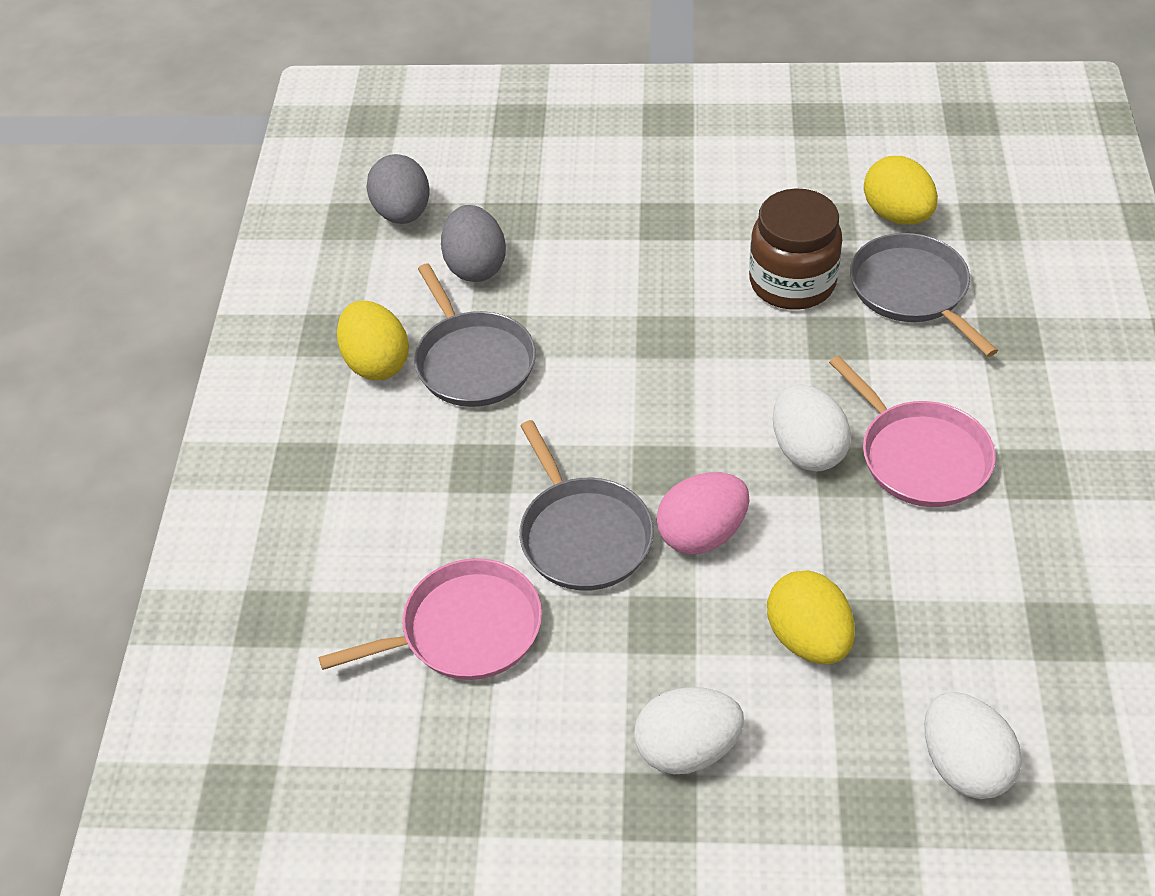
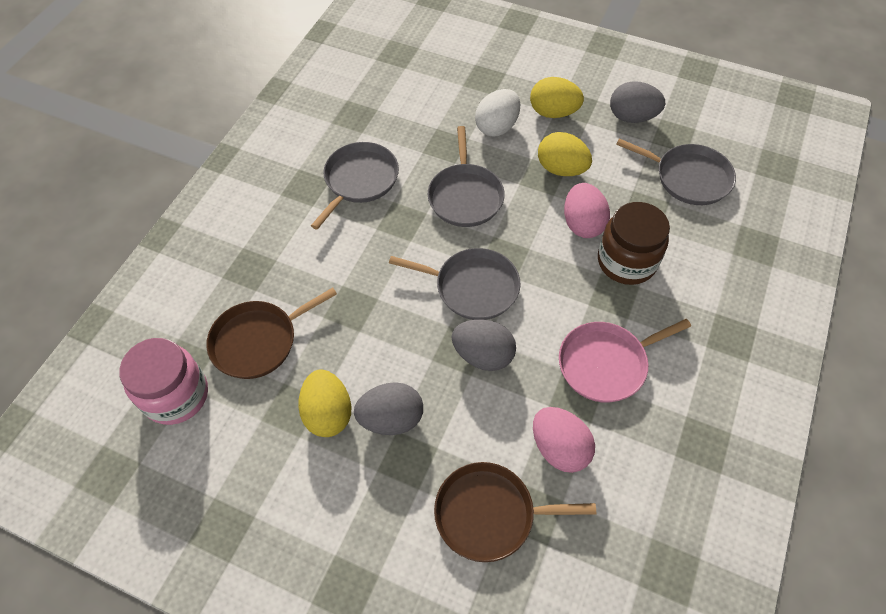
brown pan: 0 -> 2
grey egg: 2 -> 3
grey pan: 3 -> 4
pink egg: 1 -> 2
pink jar: 0 -> 1
pink pan: 2 -> 1
white egg: 3 -> 1

